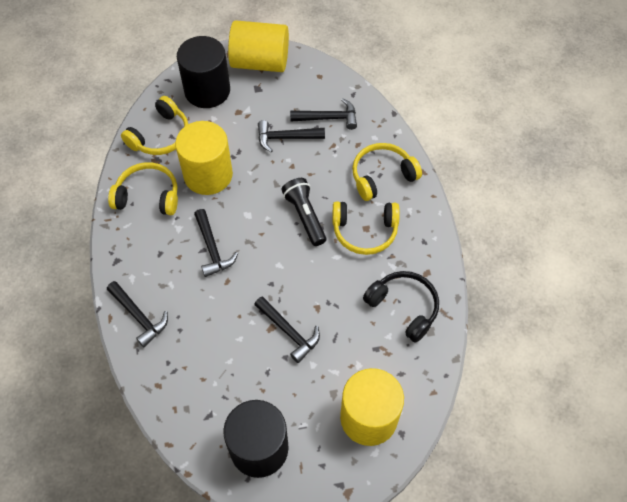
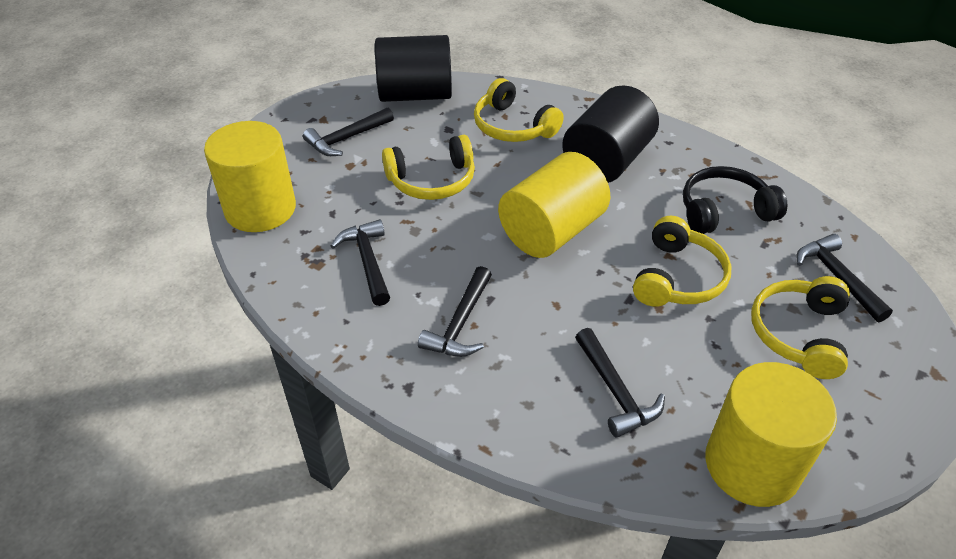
black flashlight: 1 -> 0

